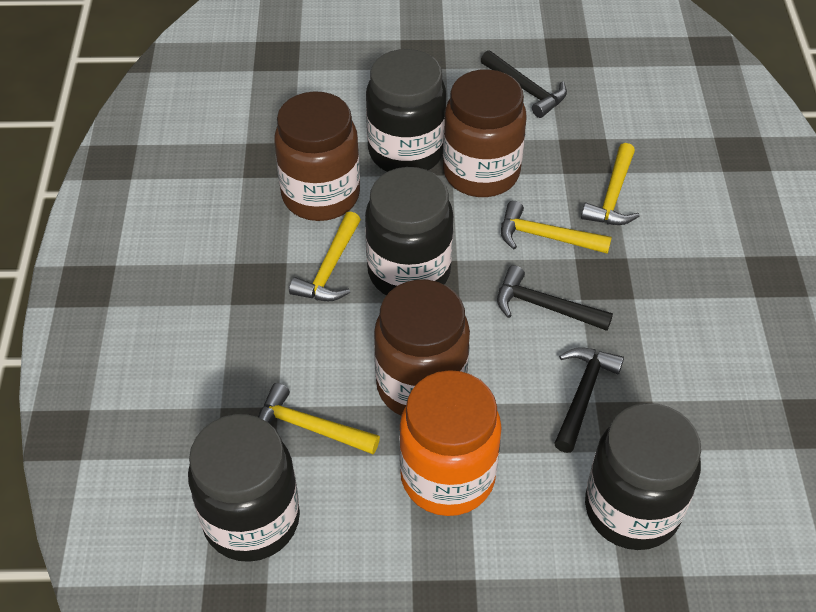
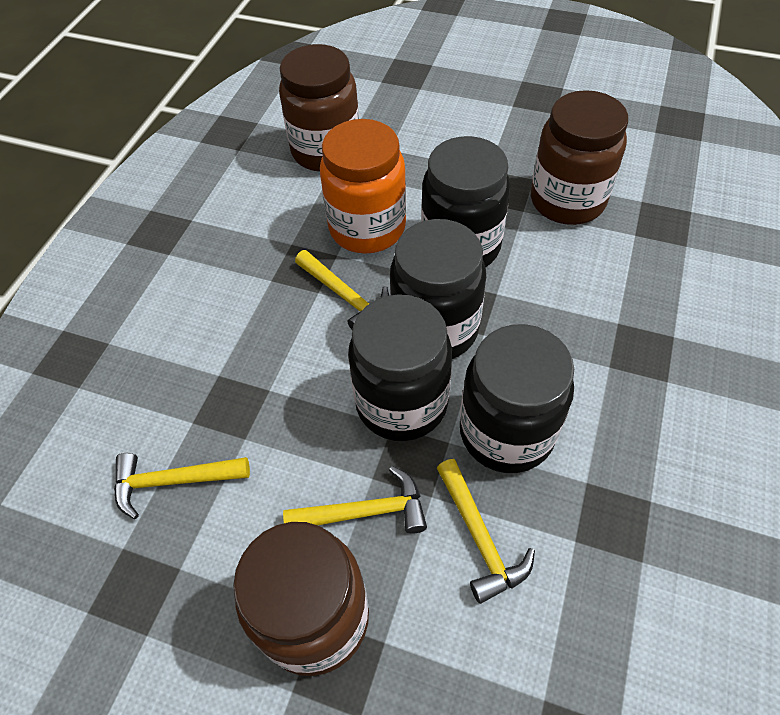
black hammer: 3 -> 0

